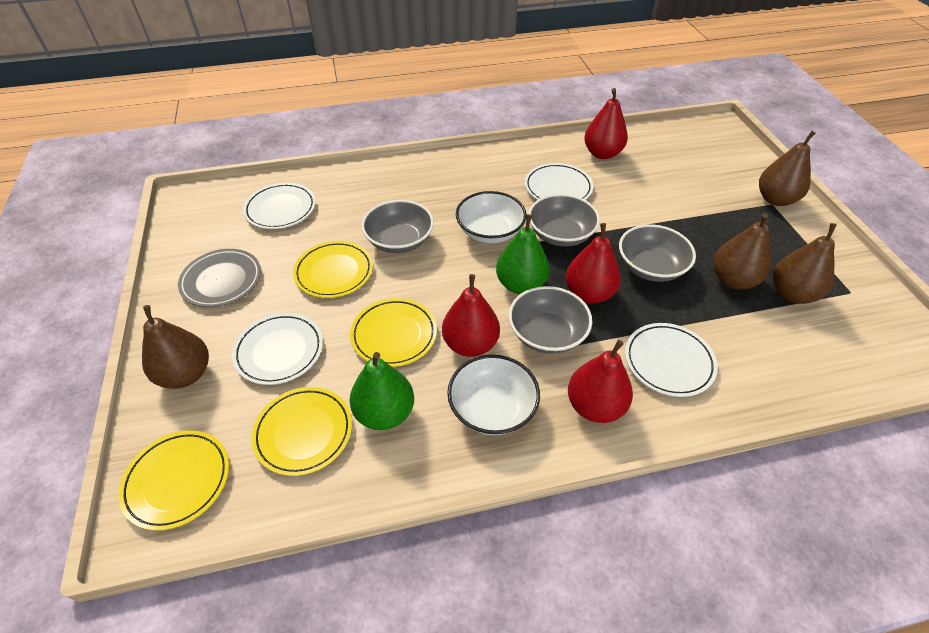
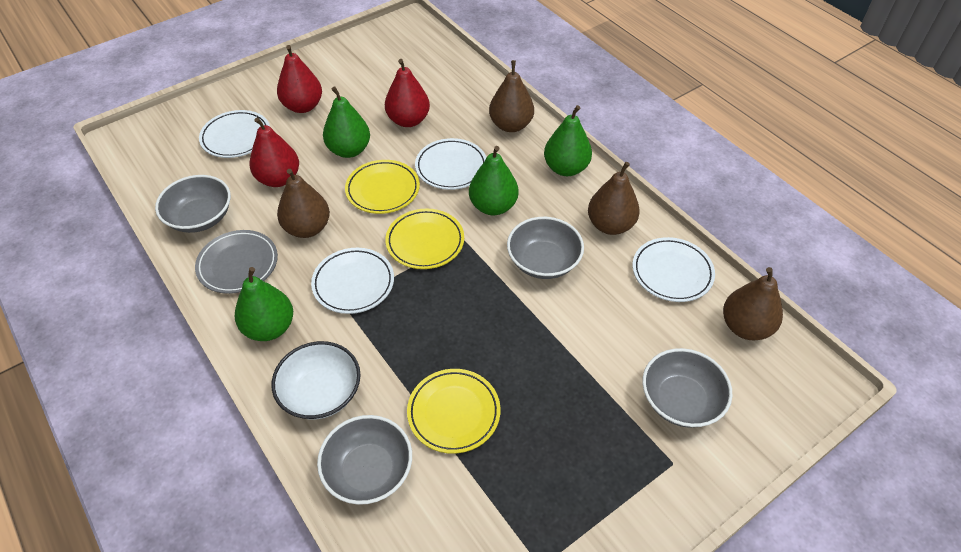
green pear: 2 -> 4
red pear: 4 -> 3
white bowl: 2 -> 1
yellow plate: 4 -> 3

